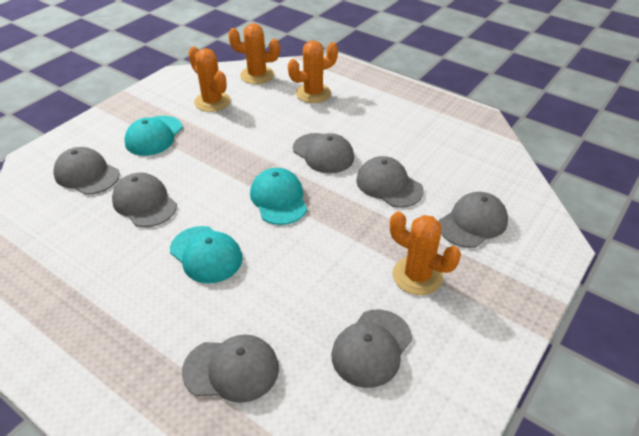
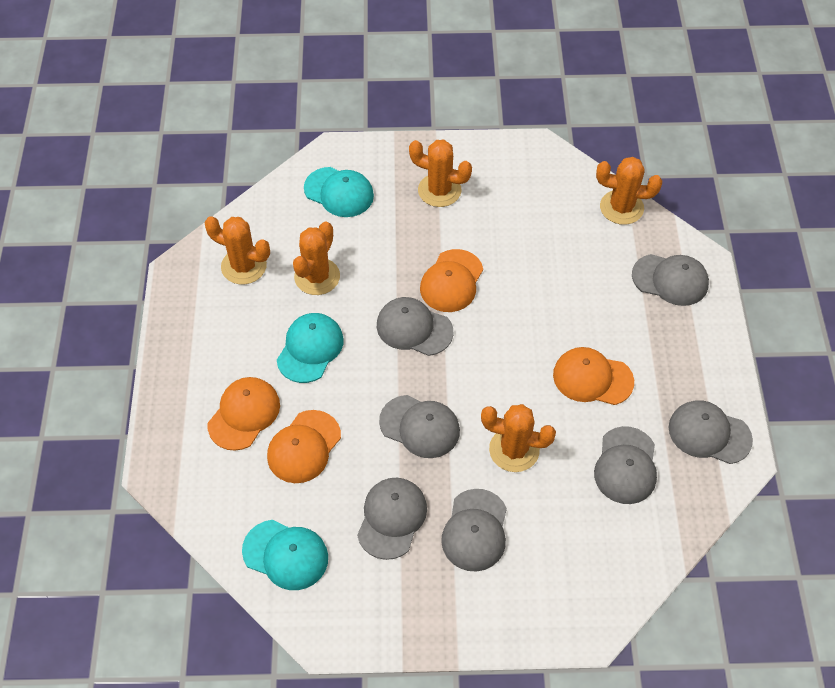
orange cactus: 4 -> 5
orange cap: 0 -> 4

